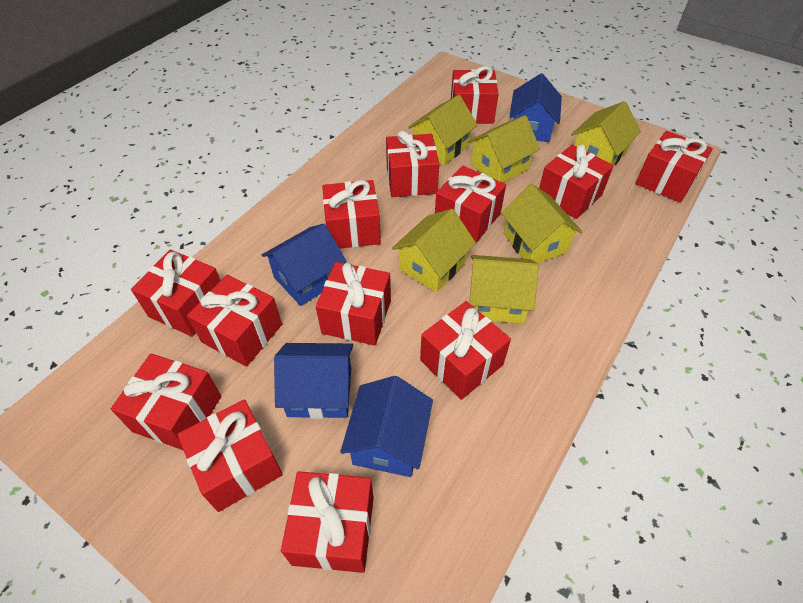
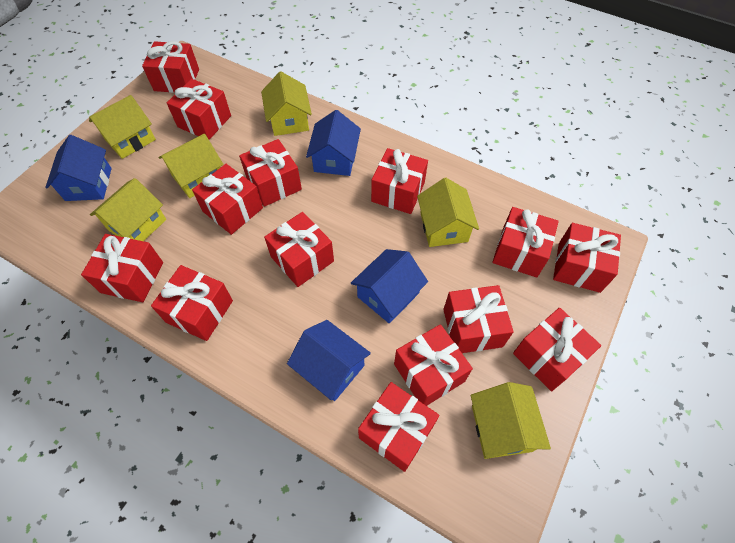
red gift: 13 -> 14

